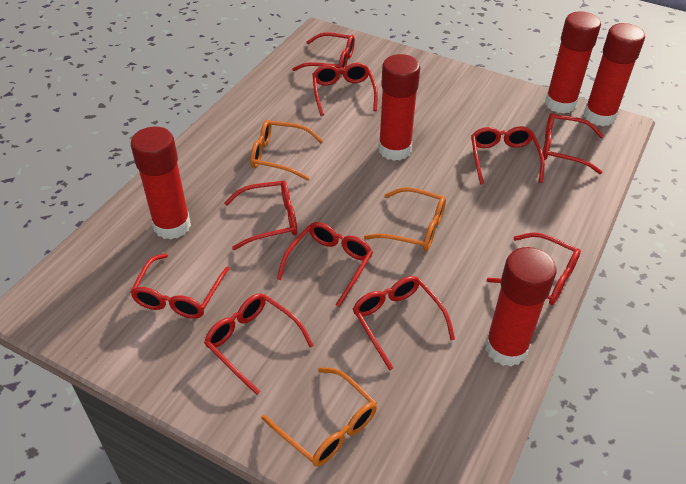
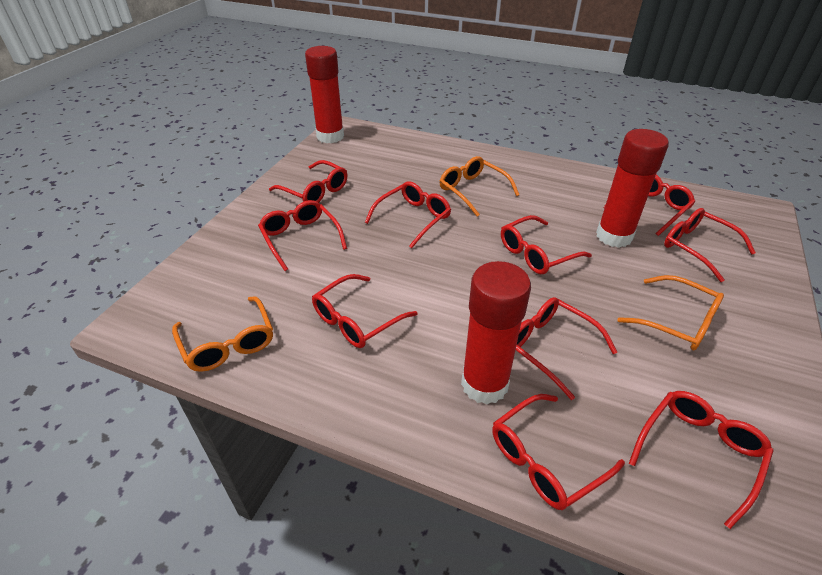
red glue stick: 5 -> 3

